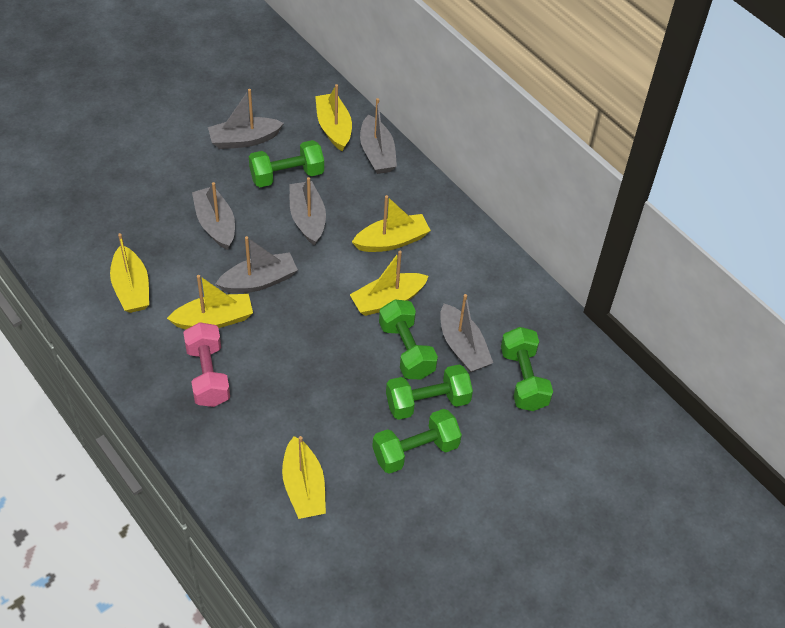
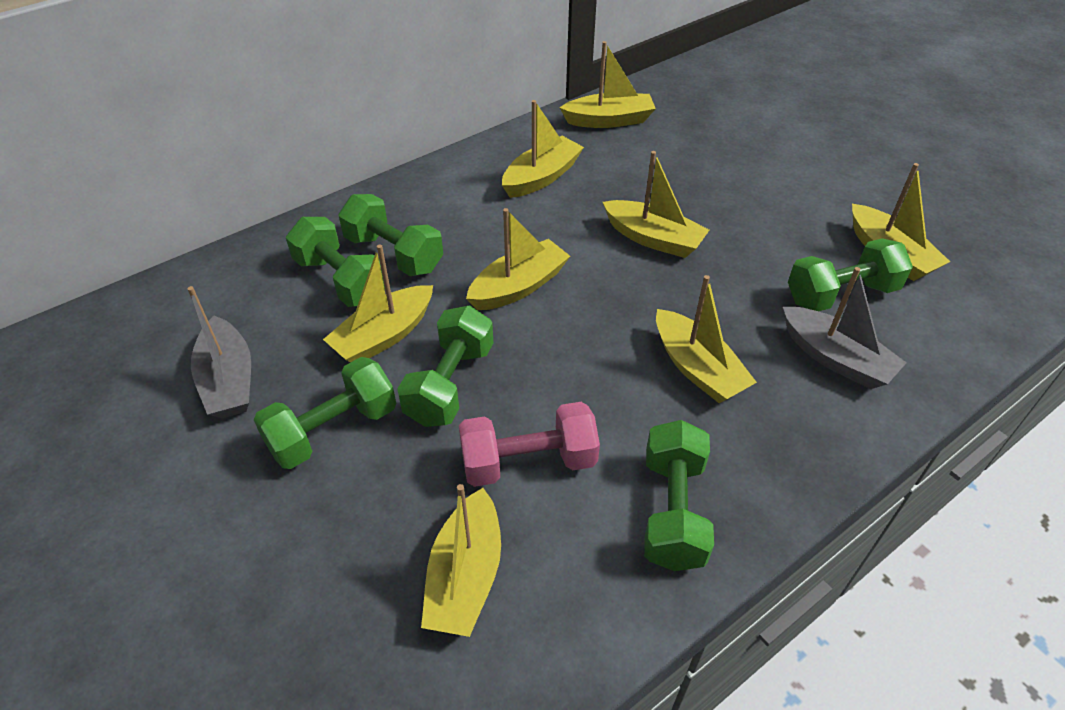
green dumbbell: 5 -> 6
grey boat: 6 -> 2
yellow boat: 6 -> 8

